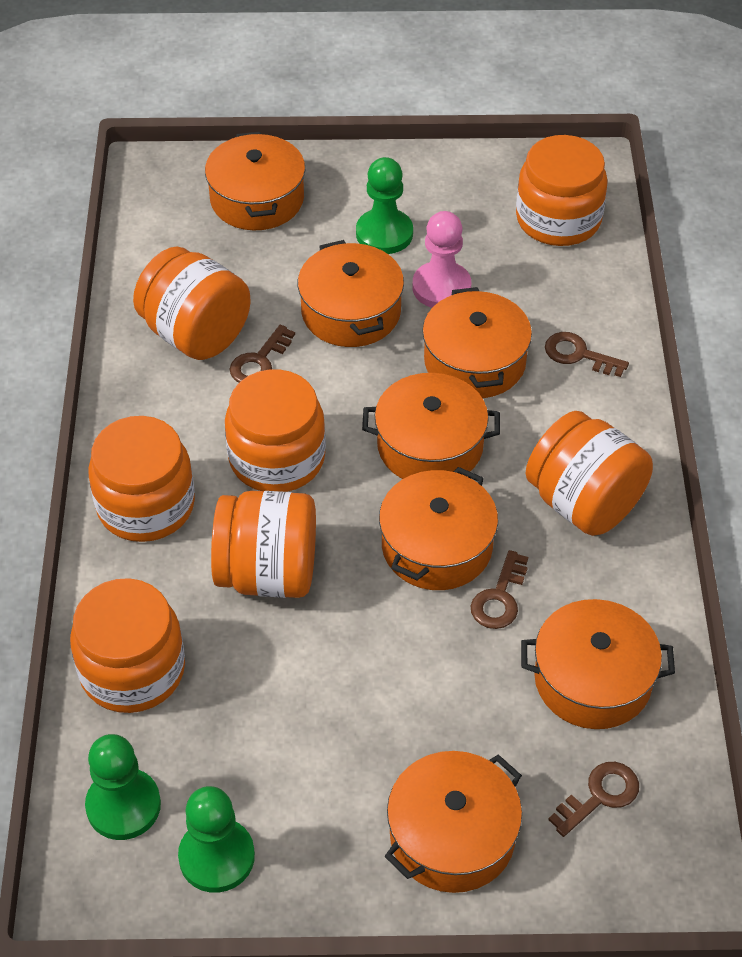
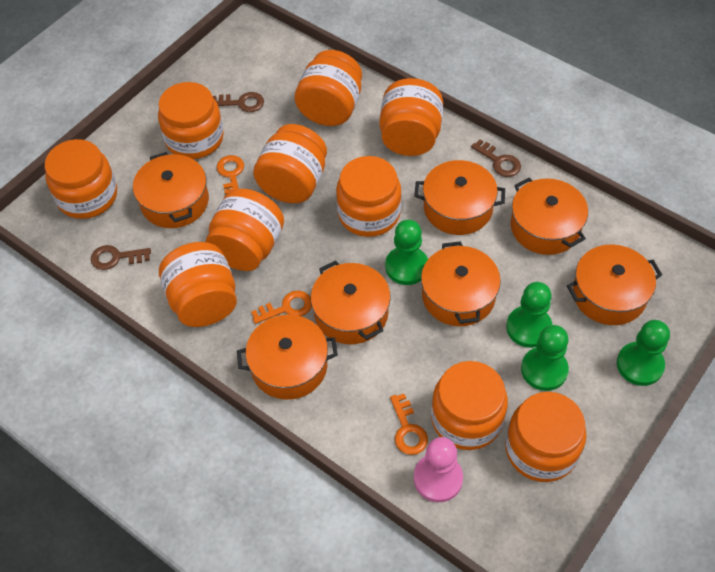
brown key: 4 -> 3
green pawn: 3 -> 4
orange jar: 7 -> 10
orange key: 0 -> 3

